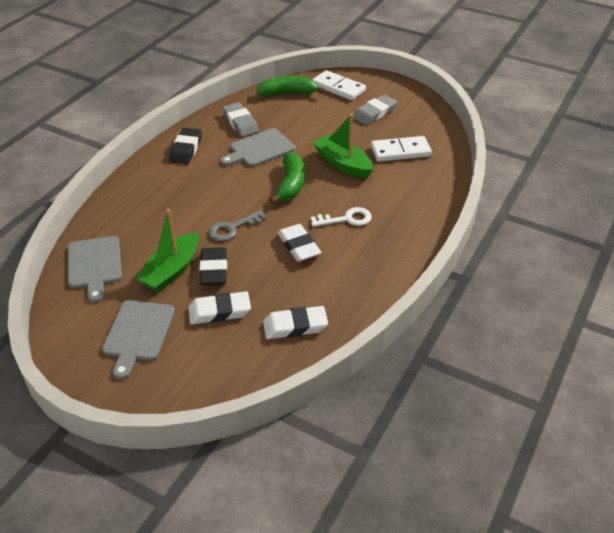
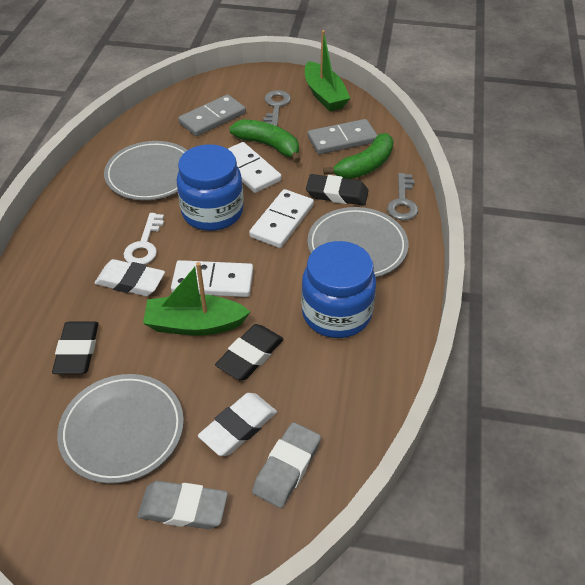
black eraser: 2 -> 3
blue jar: 0 -> 2
grey cutting board: 3 -> 0
grey domino: 0 -> 2
grey key: 1 -> 2
grey plate: 0 -> 3
white domino: 2 -> 3
white eraser: 3 -> 2

